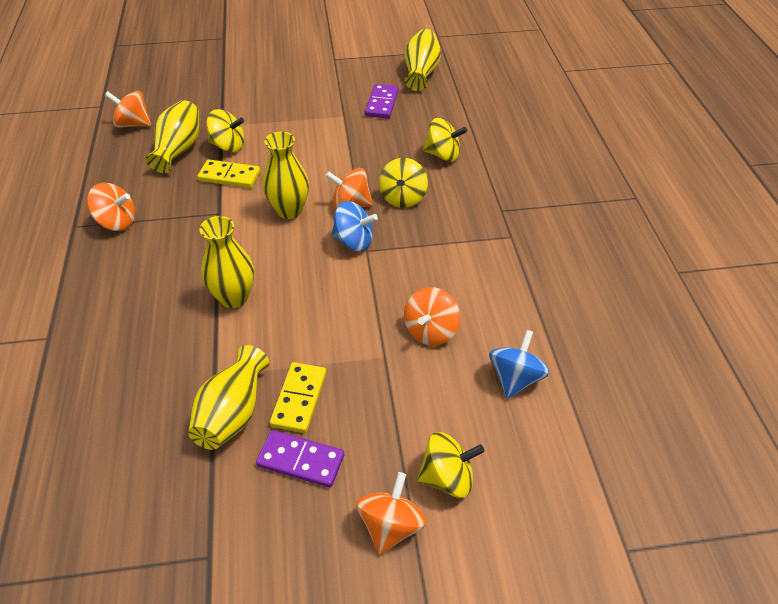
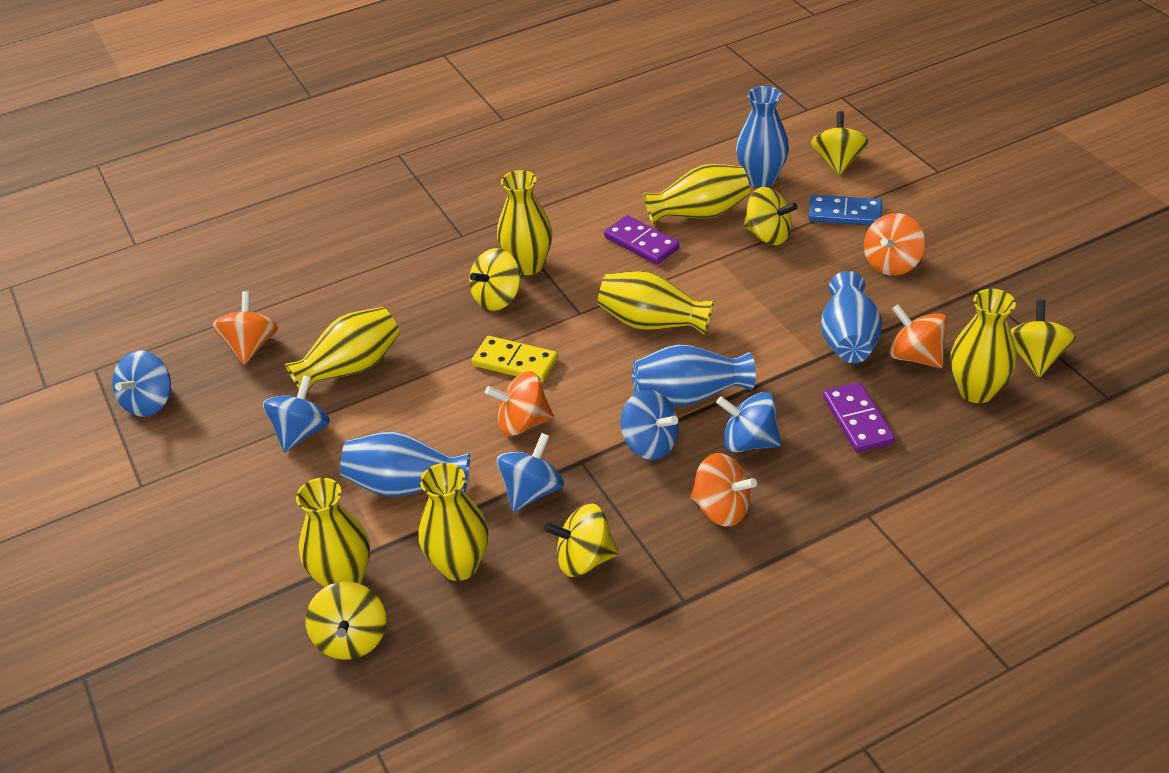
blue domino: 0 -> 1
blue spinning top: 2 -> 5
blue vase: 0 -> 4
yellow domino: 2 -> 1
yellow spinning top: 4 -> 6
yellow vase: 5 -> 7

